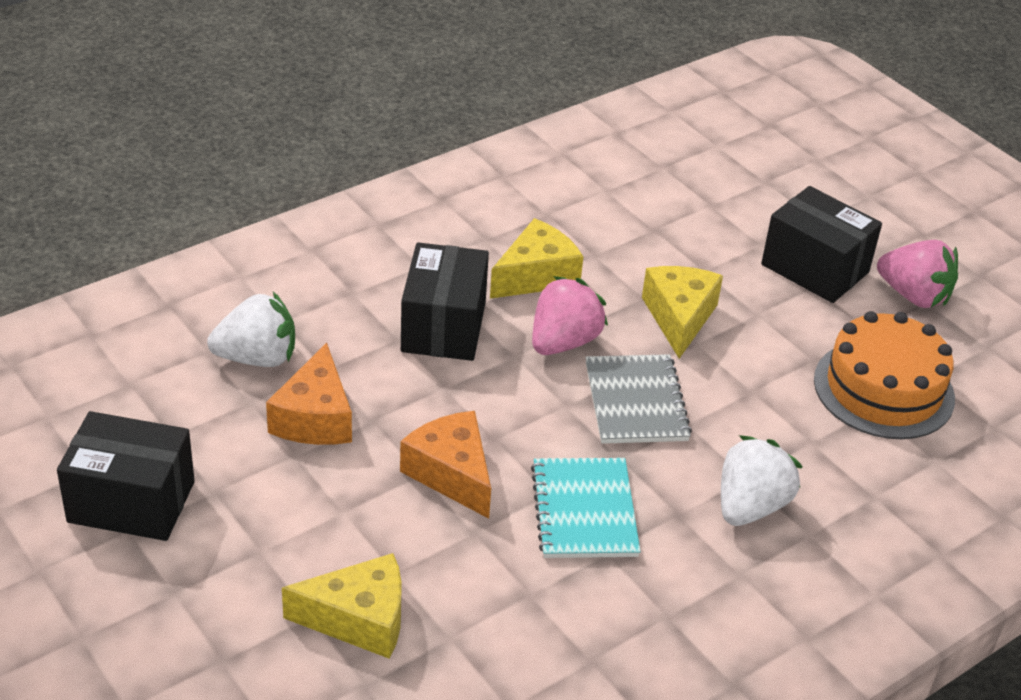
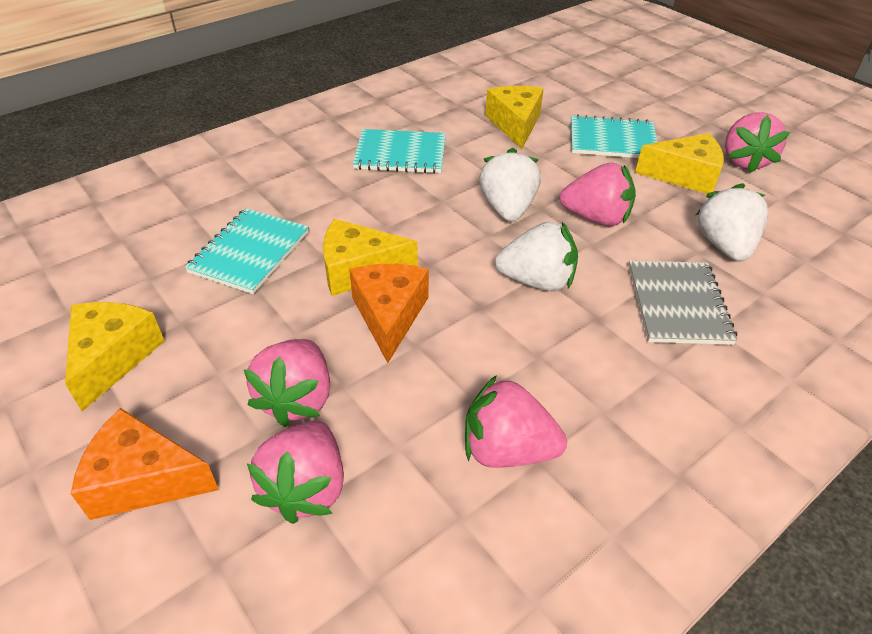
black box: 3 -> 0
orange cake: 1 -> 0
pink strawberry: 2 -> 5
turquoise notebook: 1 -> 3
white strawberry: 2 -> 3
yellow cheese: 3 -> 4

